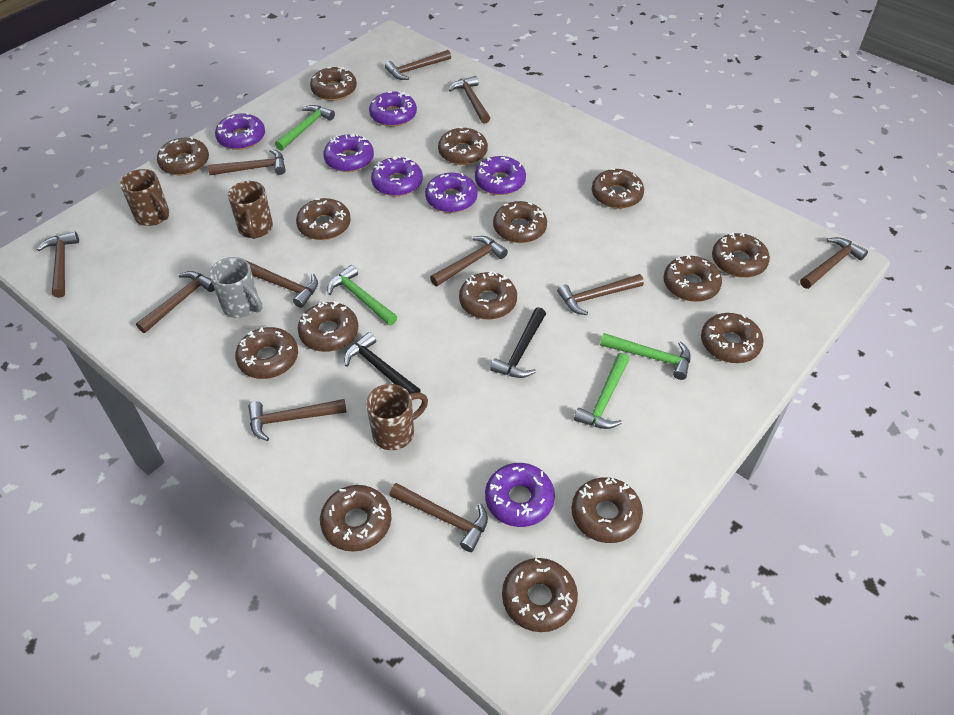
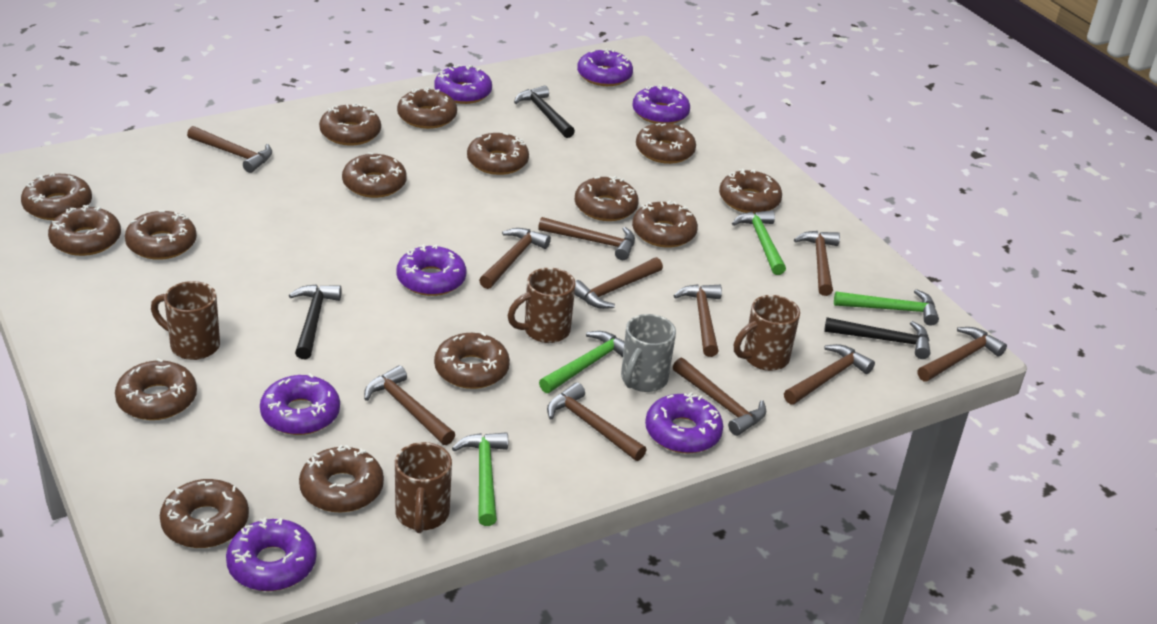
black hammer: 2 -> 3
brown mug: 3 -> 4

